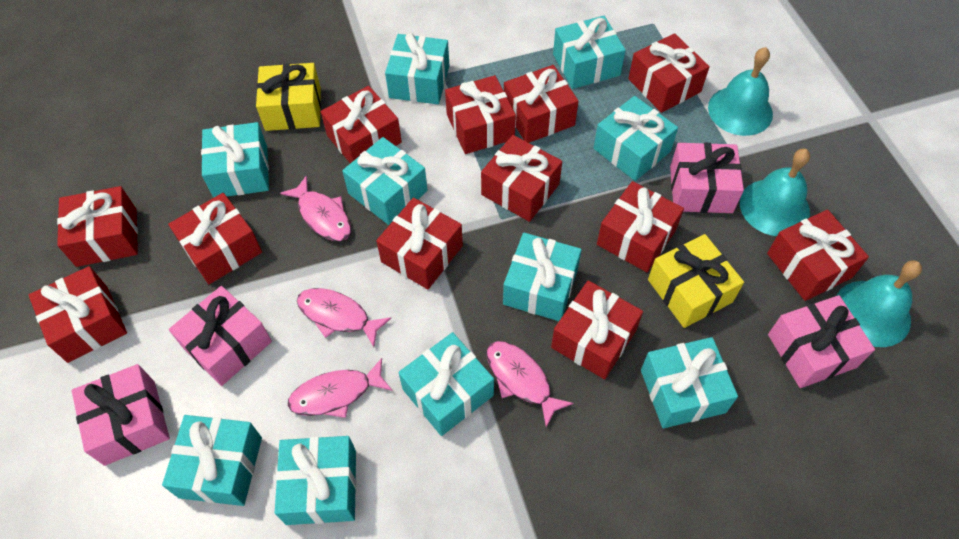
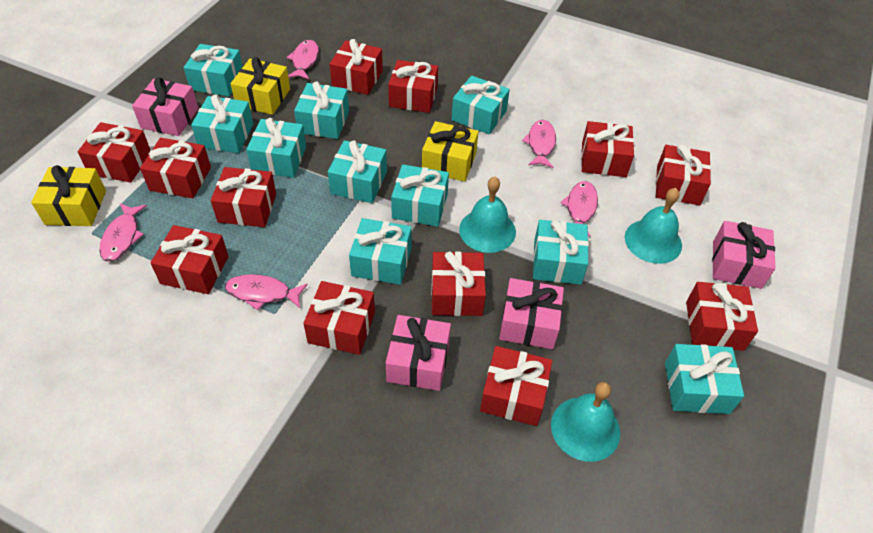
pink fish: 4 -> 5
yellow gift: 2 -> 3

